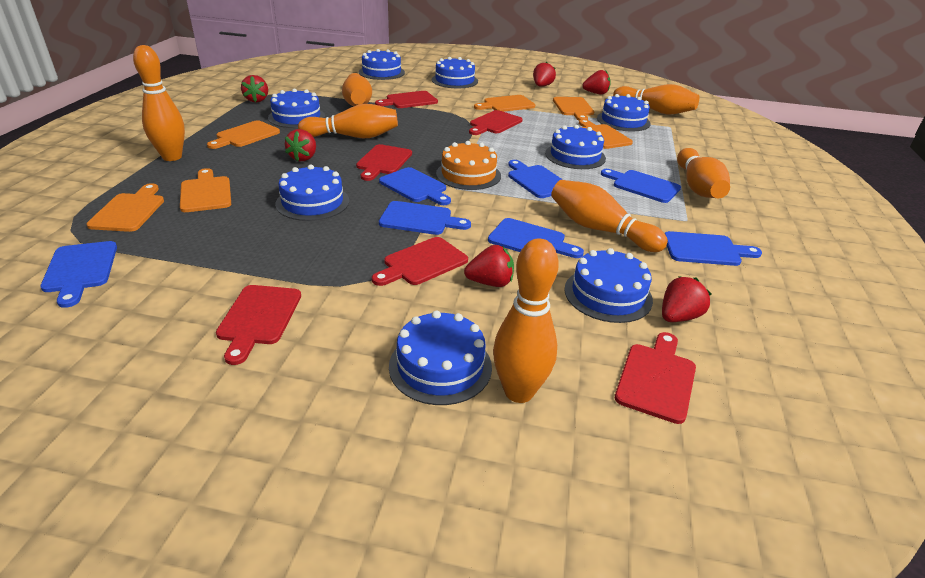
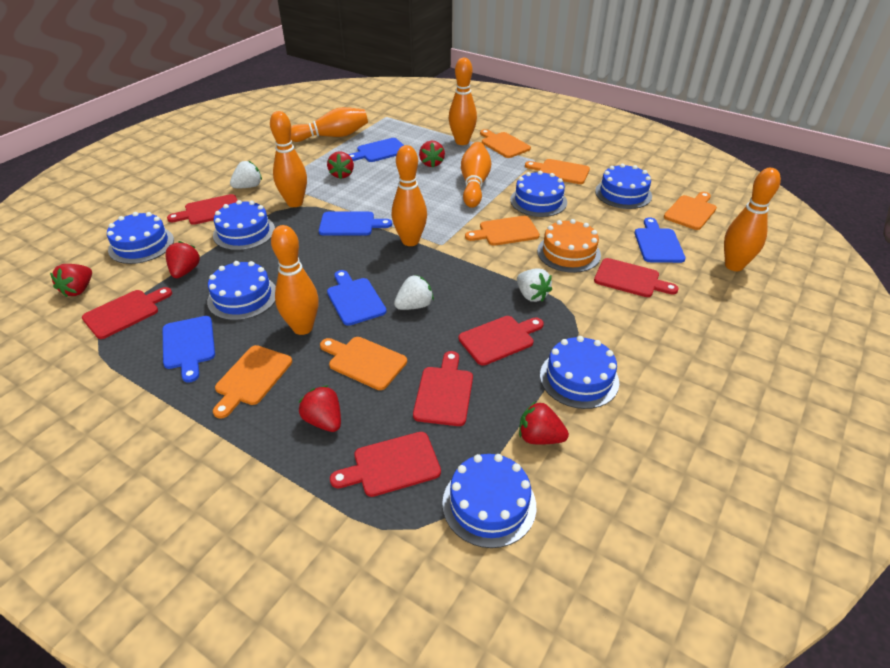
blue cake: 8 -> 7
blue cutting board: 7 -> 5
white strawberry: 0 -> 3

